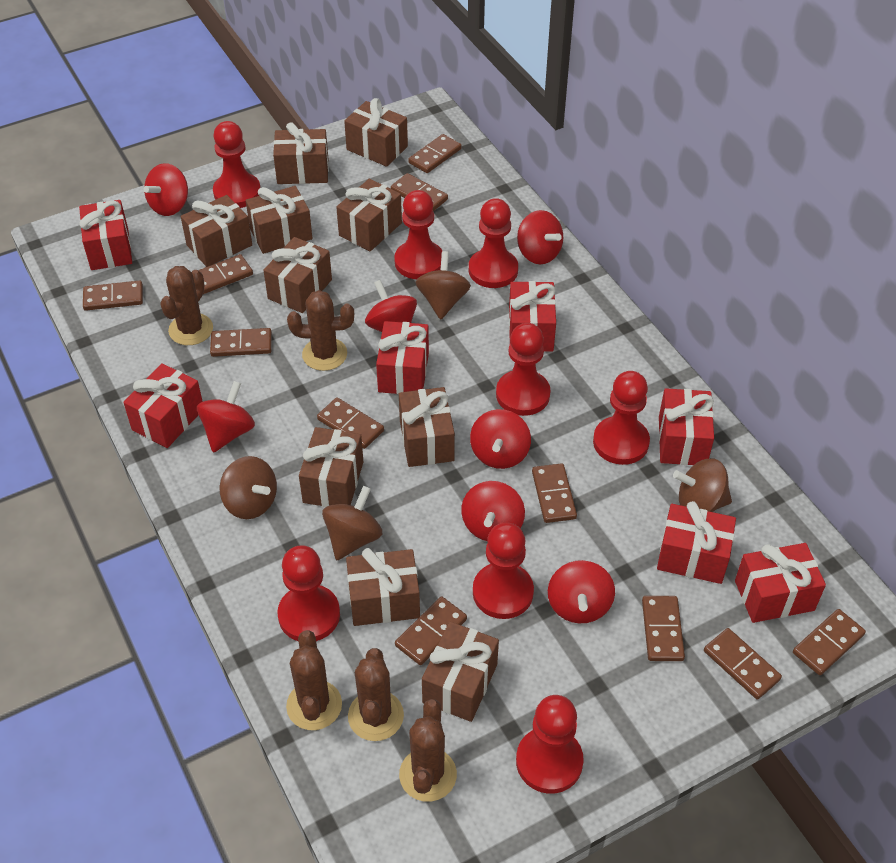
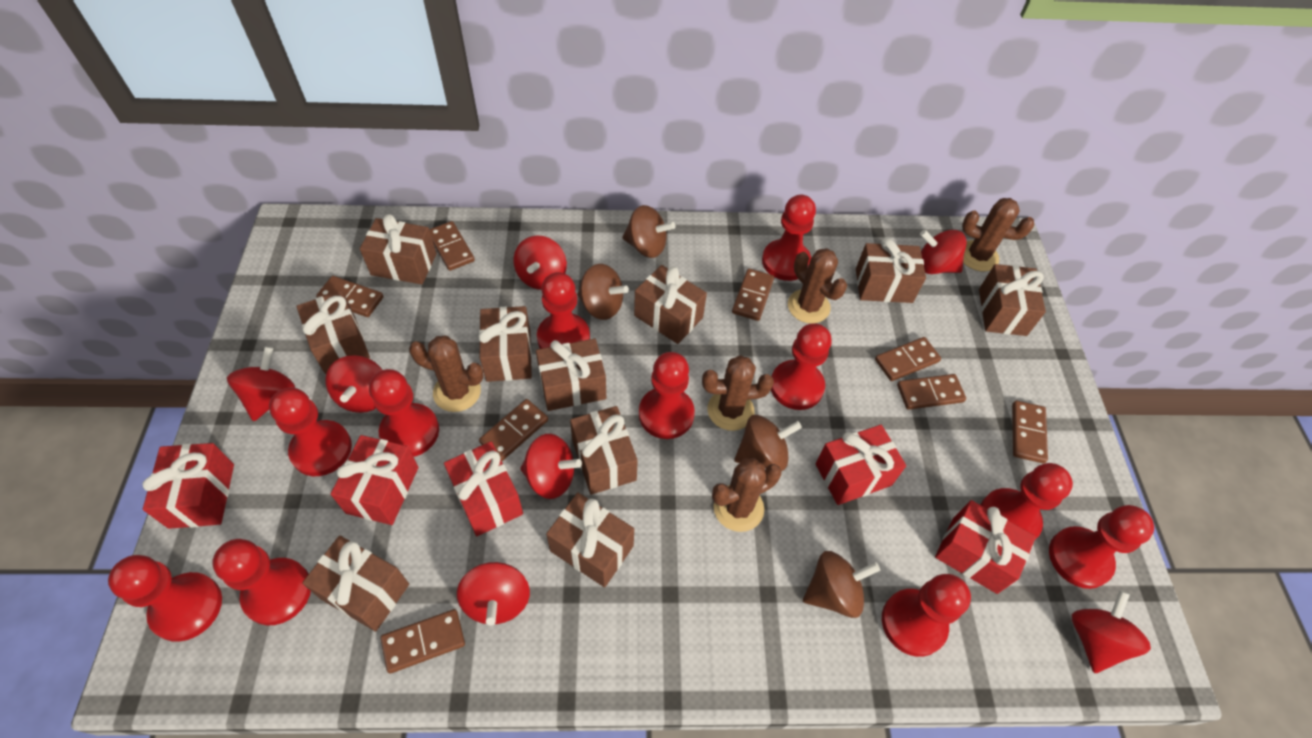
brown domino: 11 -> 8
red gift: 7 -> 5
red pawn: 8 -> 11

